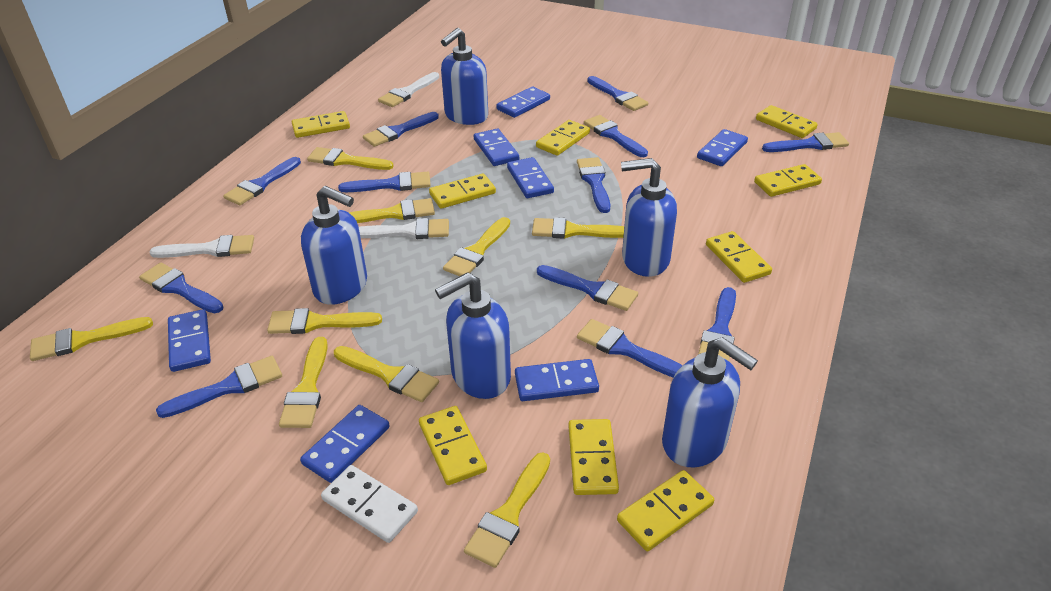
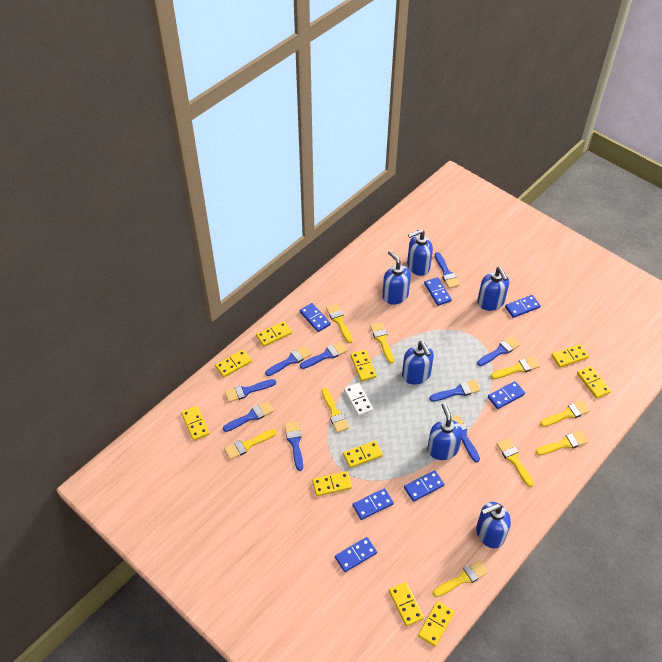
blue brush: 12 -> 9
blue soap dispenser: 5 -> 6
white brush: 3 -> 0
yellow domino: 9 -> 10

